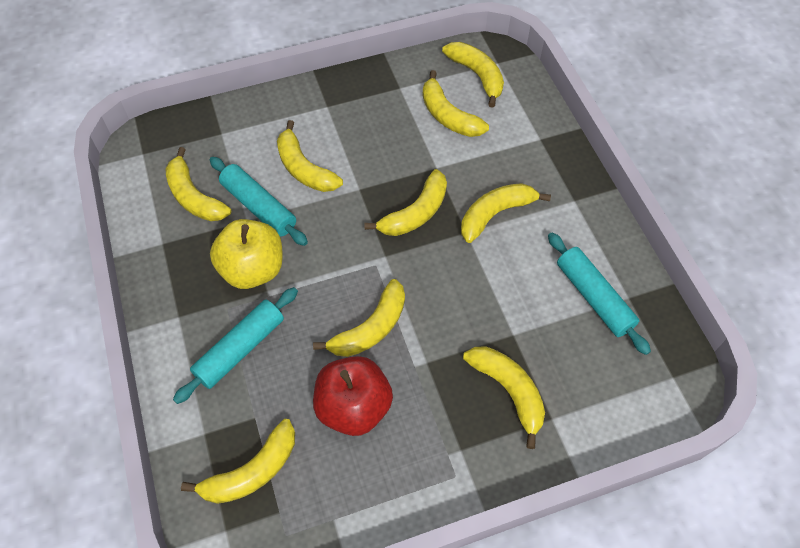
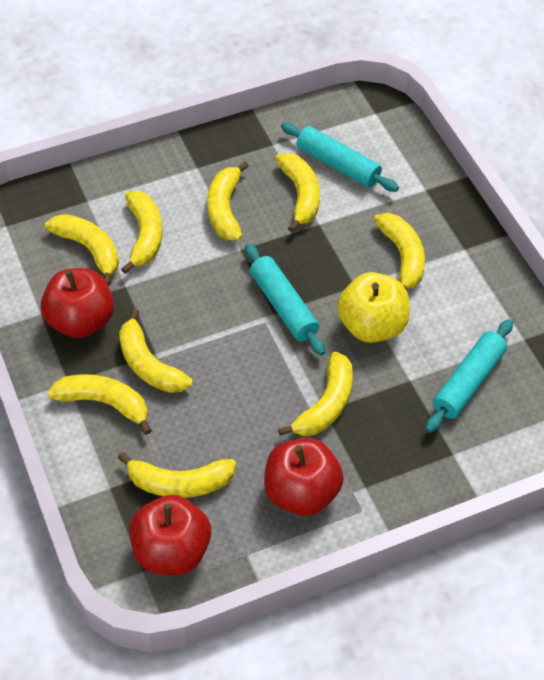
red apple: 1 -> 3

